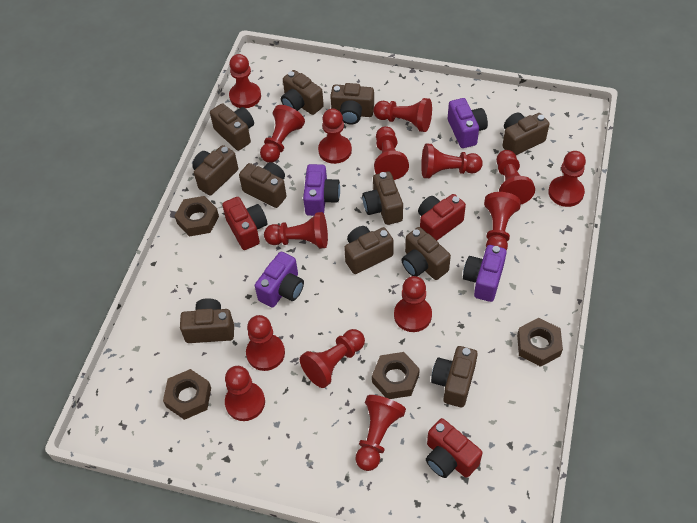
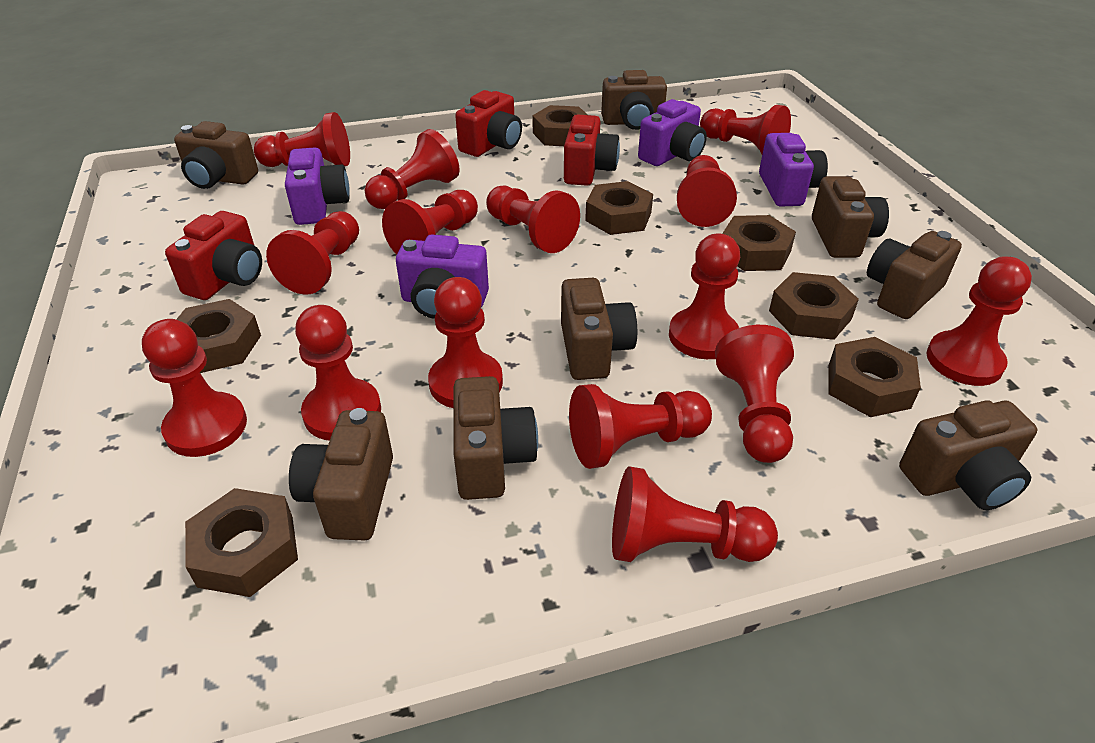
brown camera: 11 -> 8
brown nut: 4 -> 7

